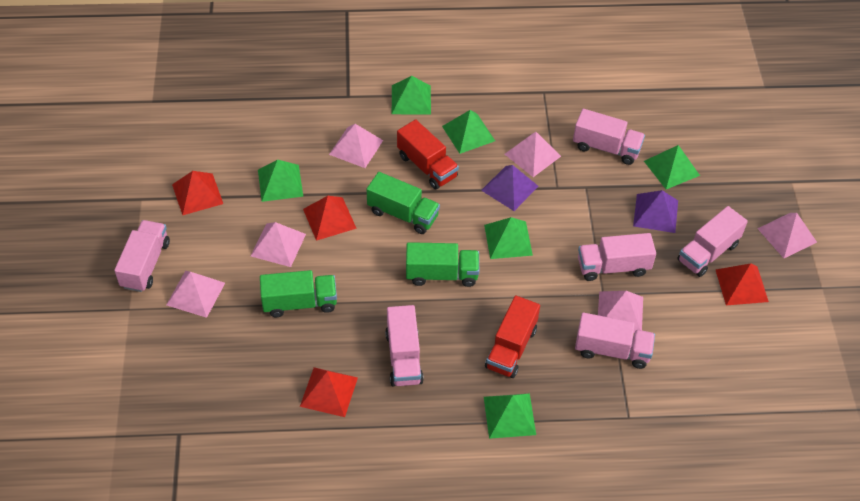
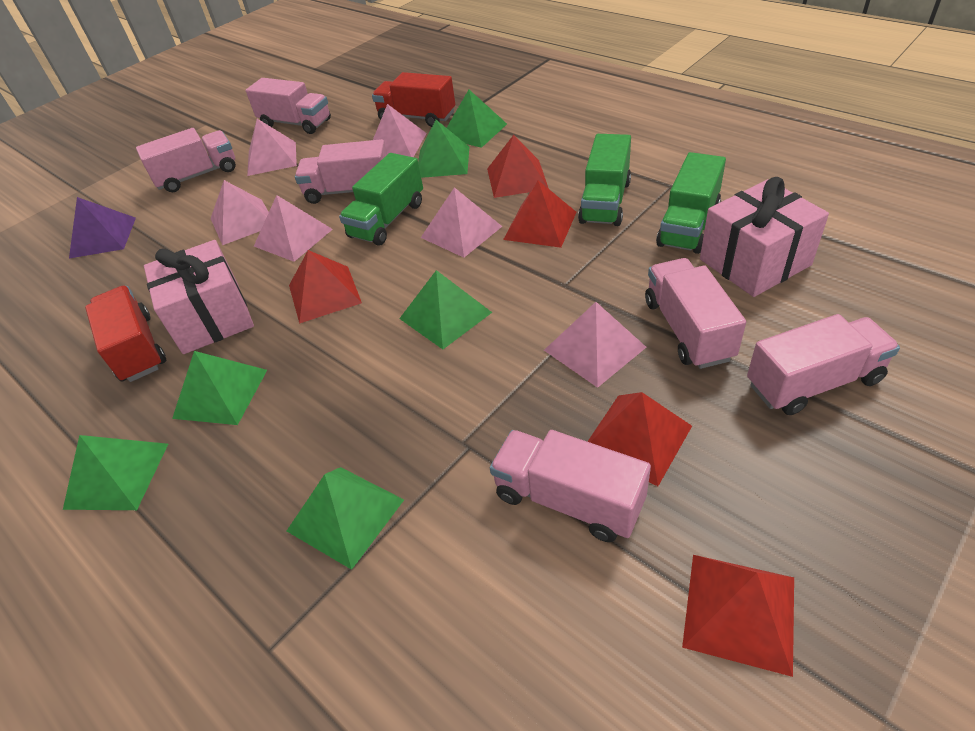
pink gift: 0 -> 2
purple pyramid: 2 -> 1
red pyramid: 4 -> 5

